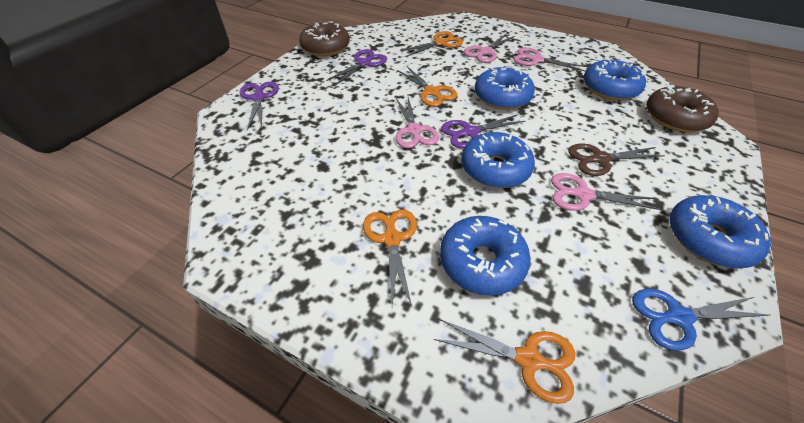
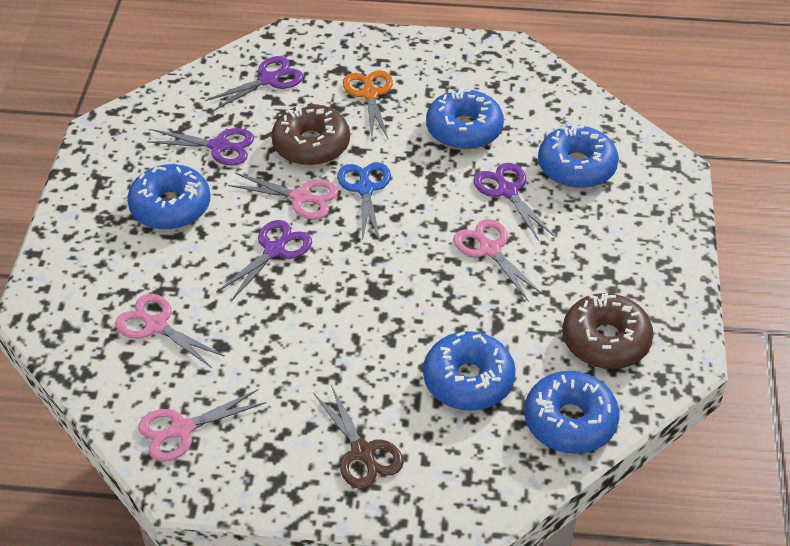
orange scissors: 4 -> 1
purple scissors: 3 -> 4

